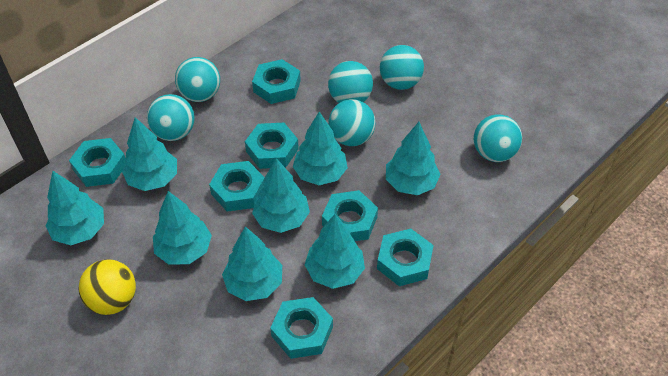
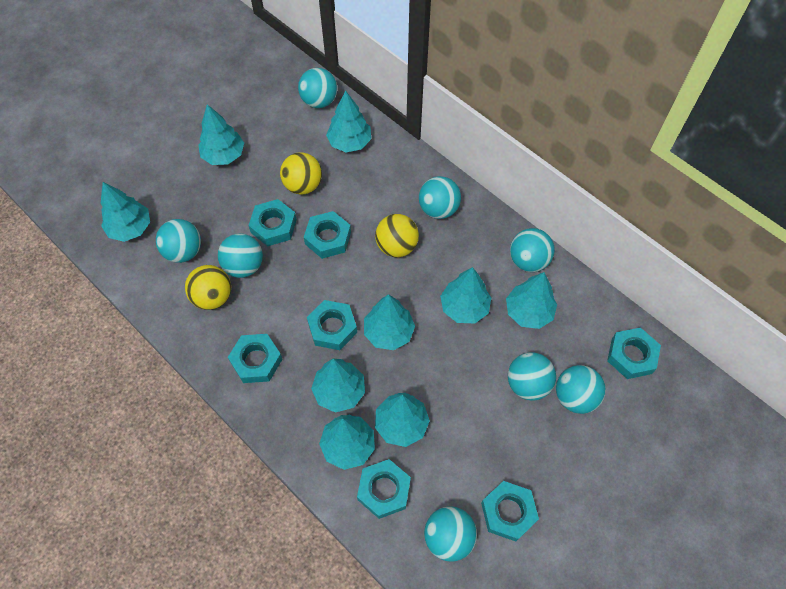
turquoise ball: 6 -> 8
turquoise tree: 8 -> 9
yellow ball: 1 -> 3

